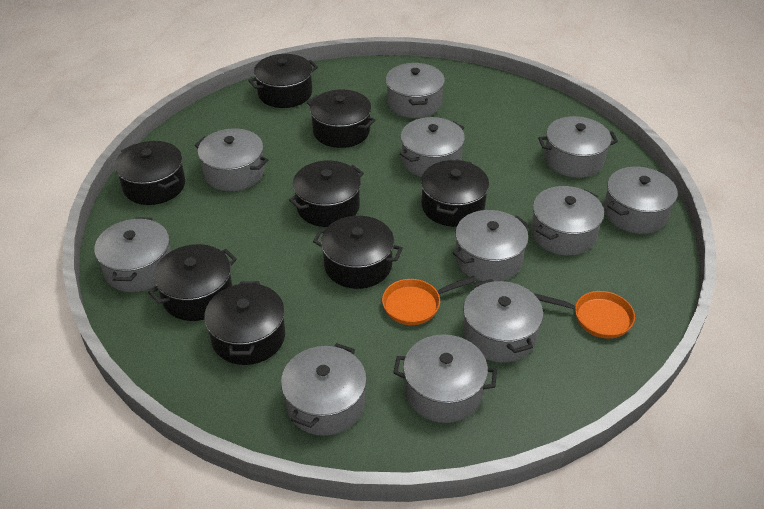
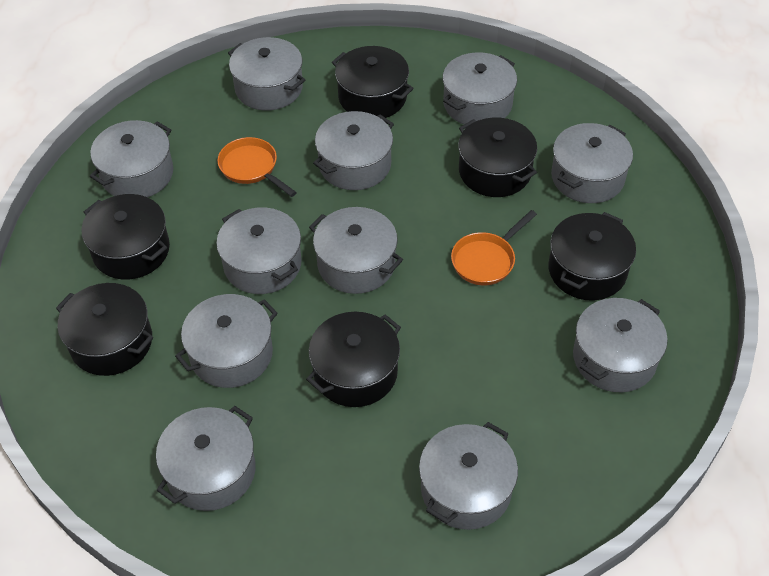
black pot: 8 -> 6

